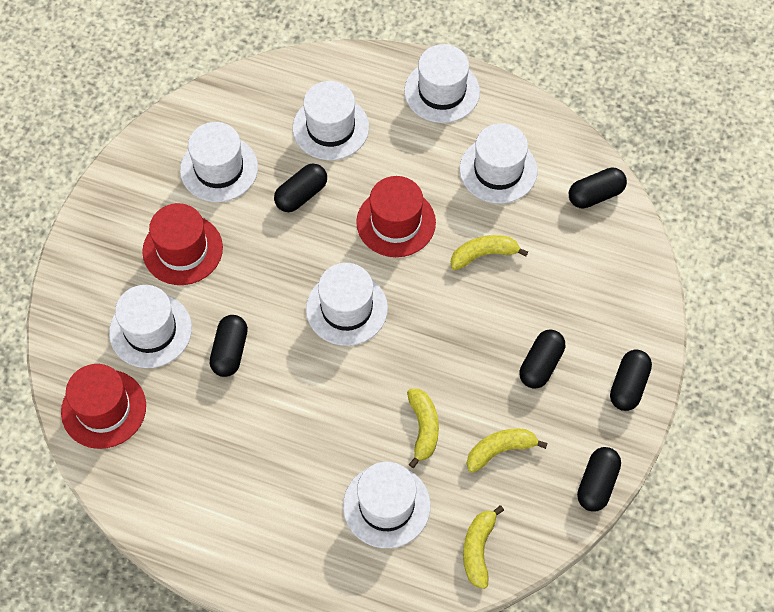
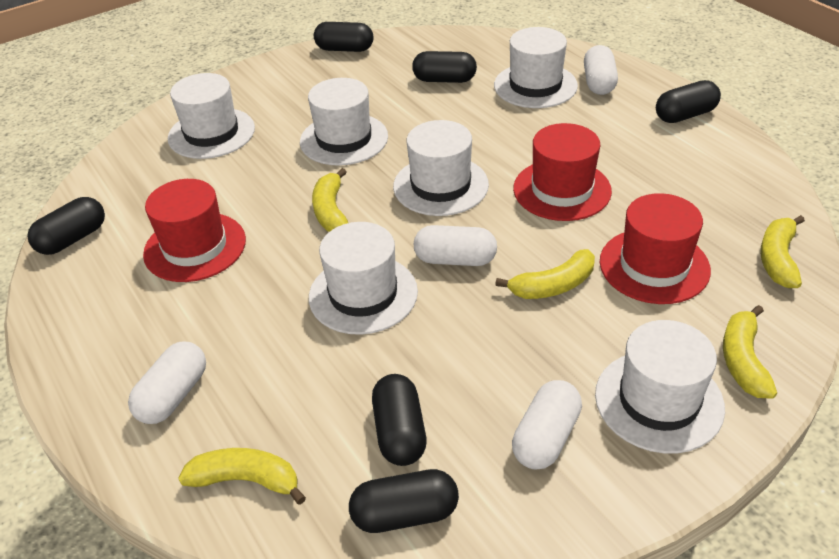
white capsule: 0 -> 4
white hat: 7 -> 6
yellow banana: 4 -> 5

